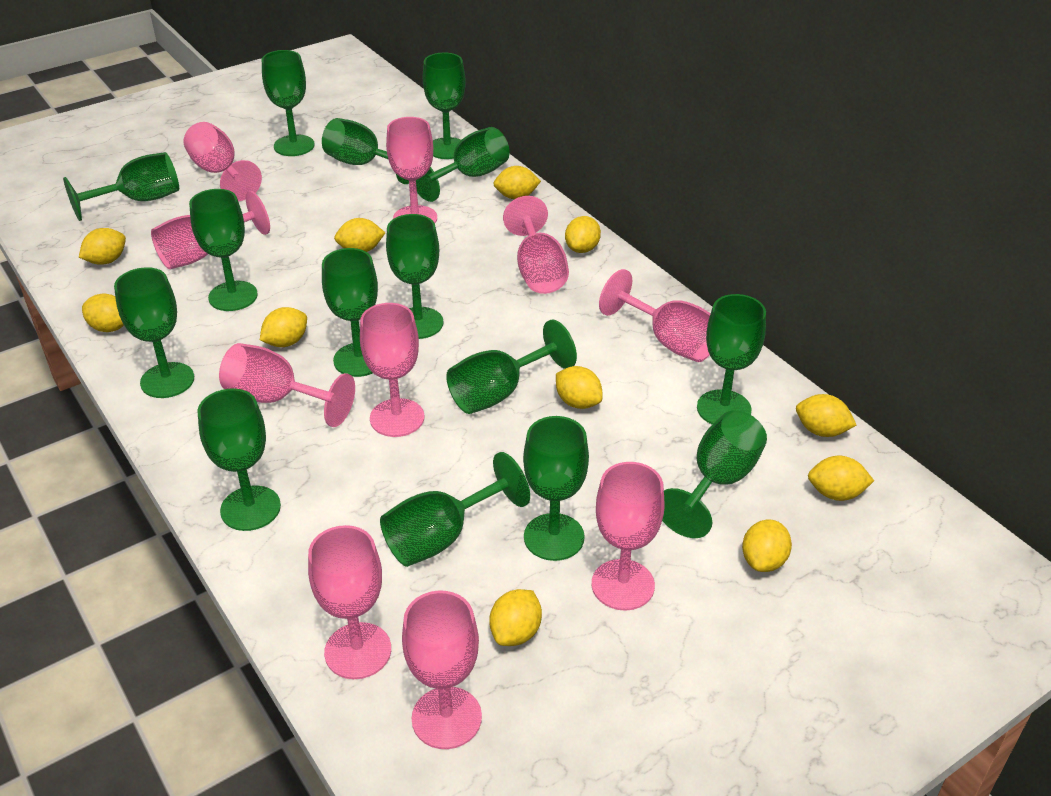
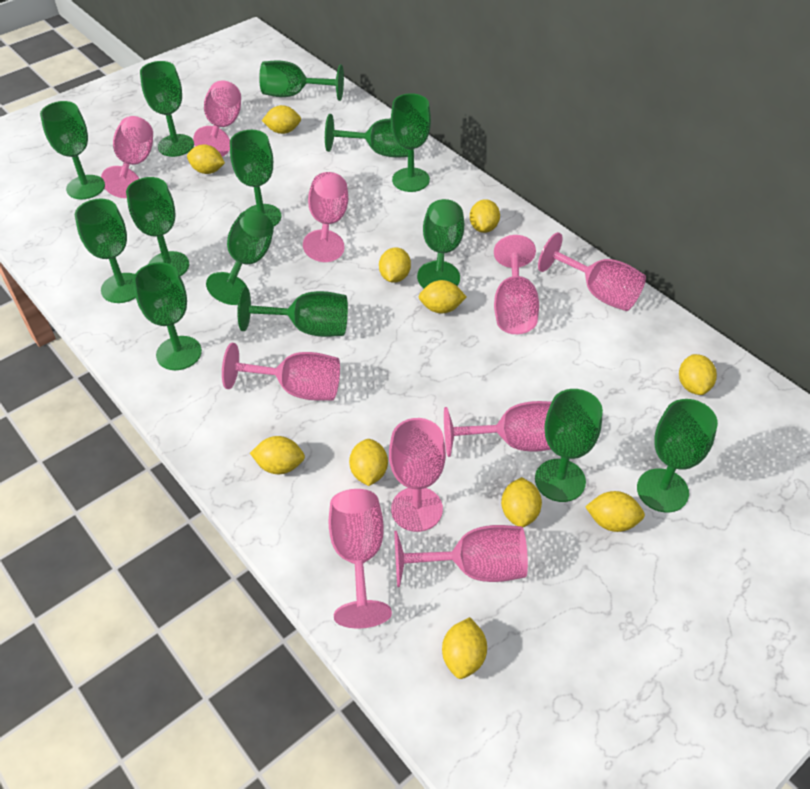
green goblet: 15 -> 14

